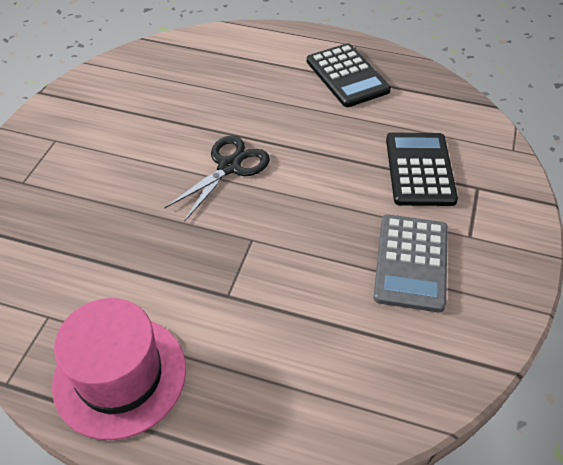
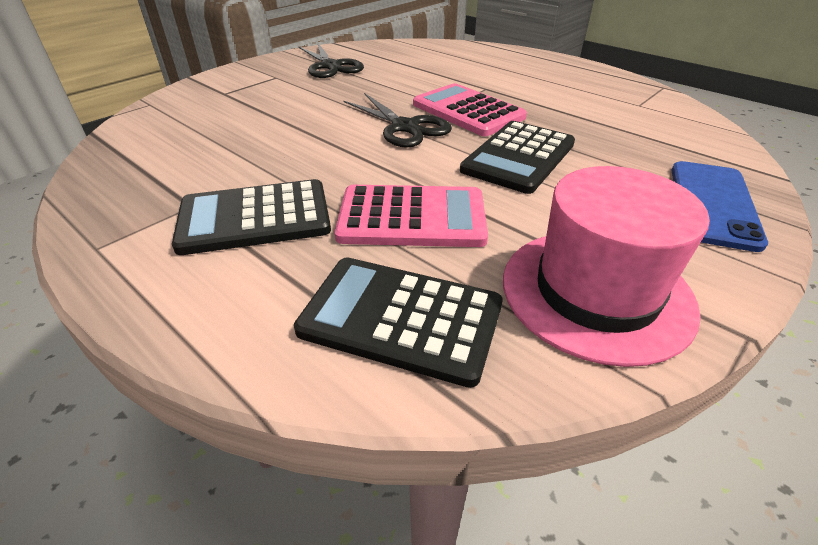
black calculator: 2 -> 3
black scissors: 1 -> 2
blue phone: 0 -> 1
grey calculator: 1 -> 0
pink calculator: 0 -> 2

